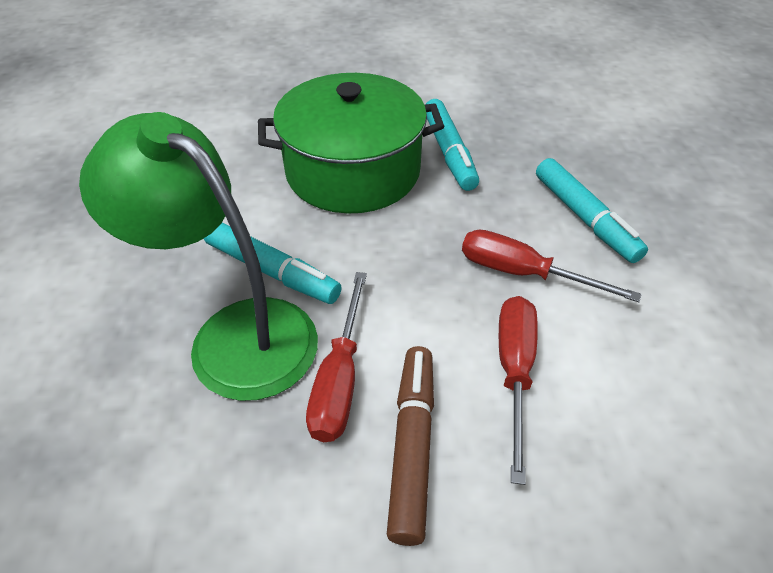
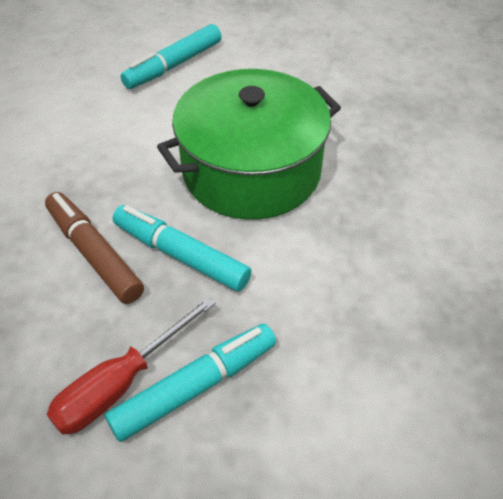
green lamp: 1 -> 0
red screwdriver: 3 -> 1

